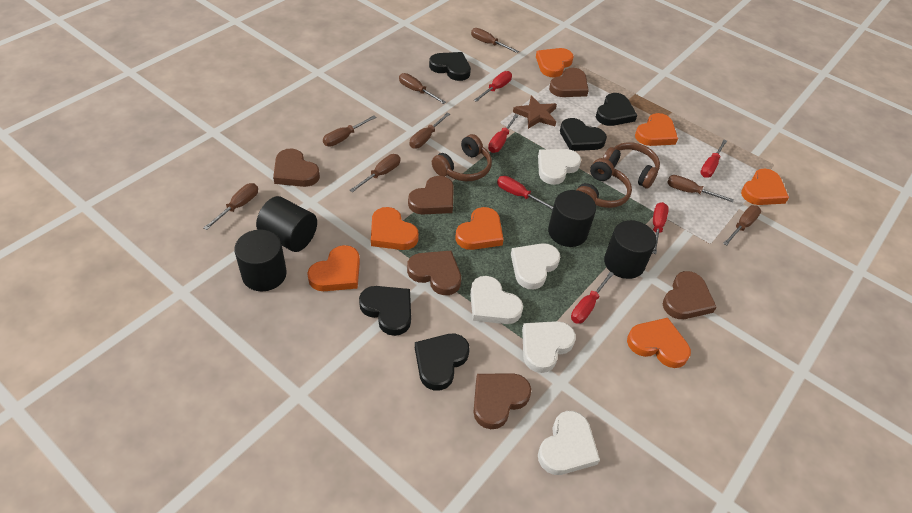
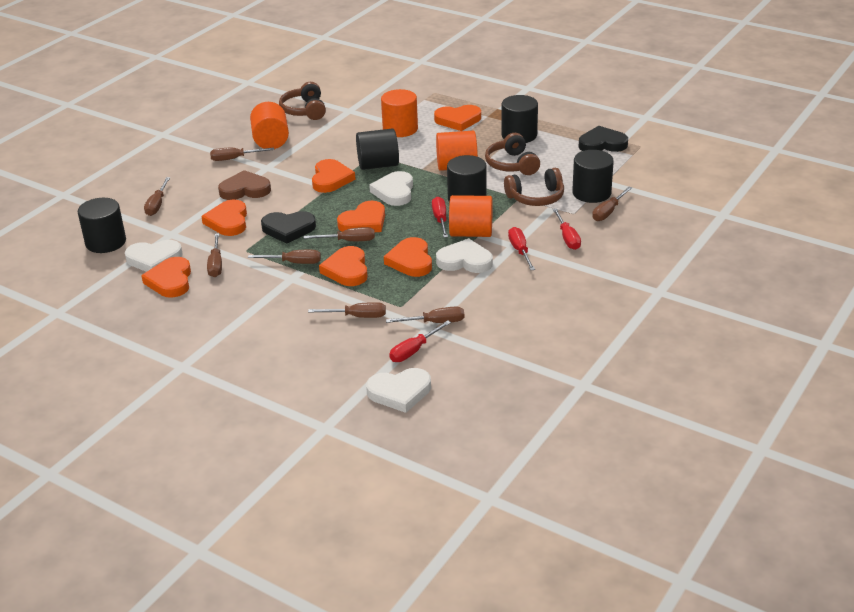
black cylinder: 4 -> 5
black heart: 5 -> 2
brown heart: 6 -> 1
brown star: 1 -> 0
orange cylinder: 0 -> 4
red screwdriver: 6 -> 4
white heart: 5 -> 4

